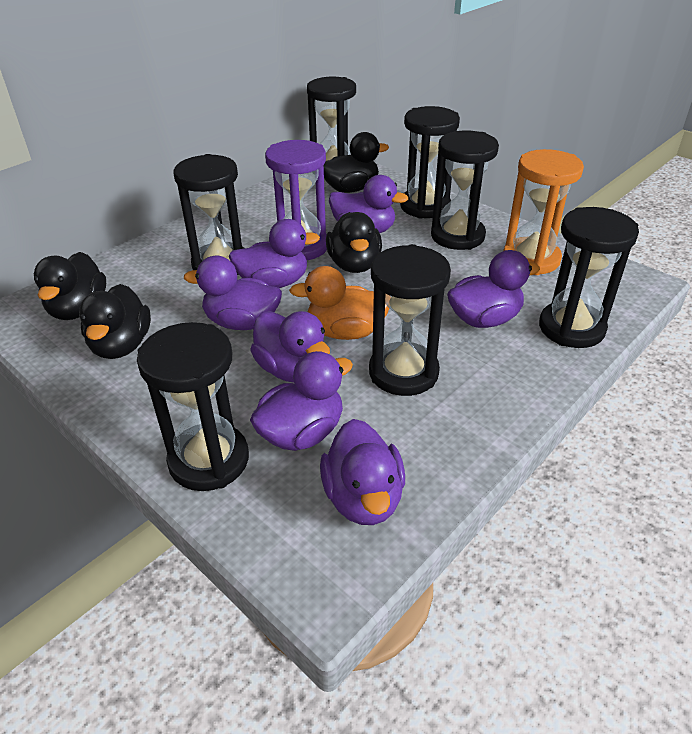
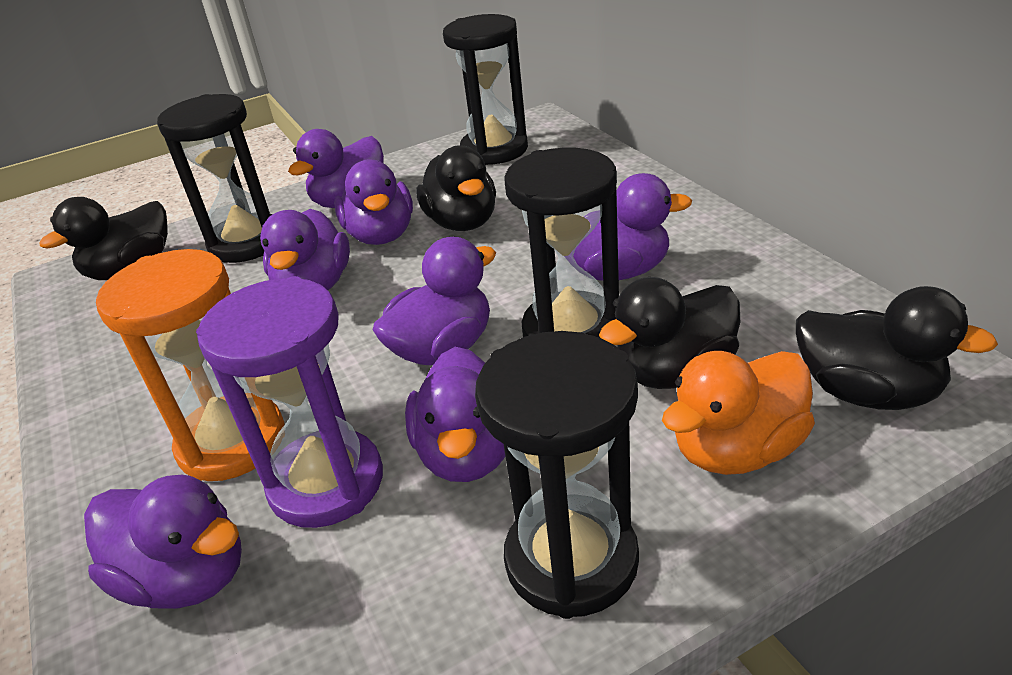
black hourglass: 7 -> 4

